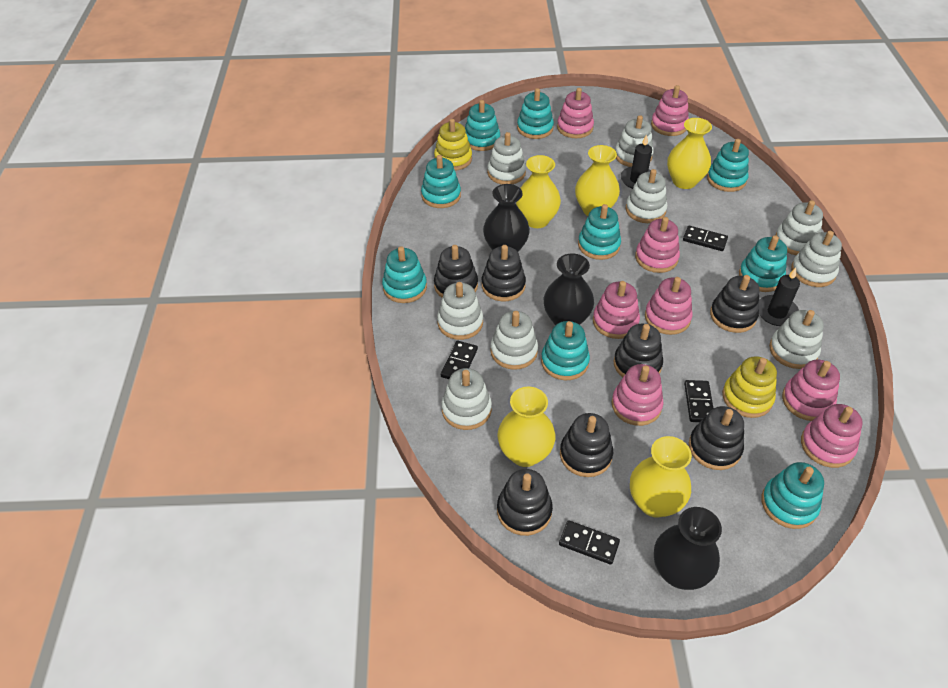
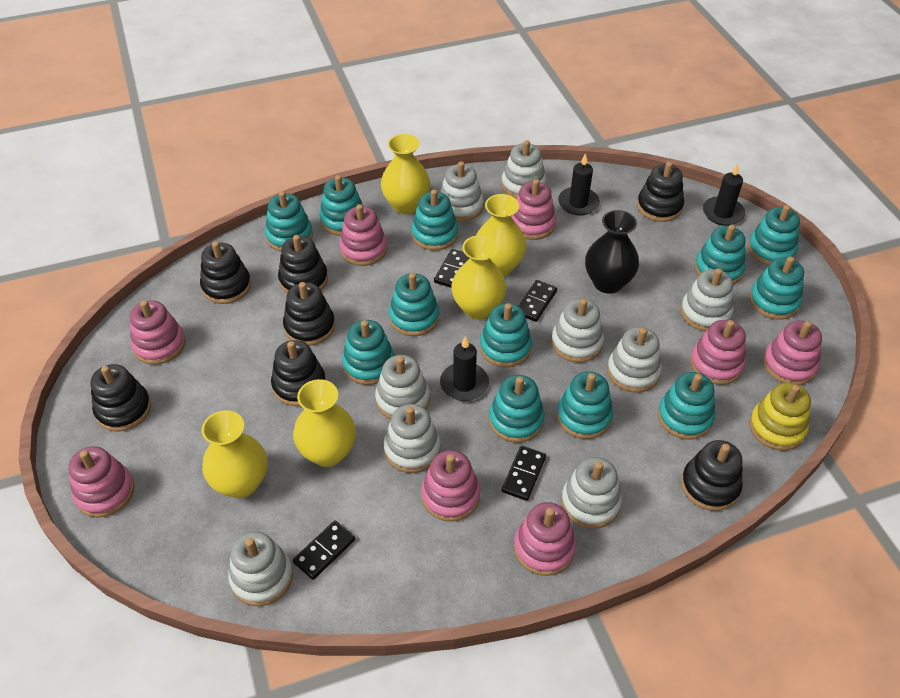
black candle: 2 -> 3
black vase: 3 -> 1
turquoise stacking toy: 9 -> 12
yellow stacking toy: 2 -> 1

